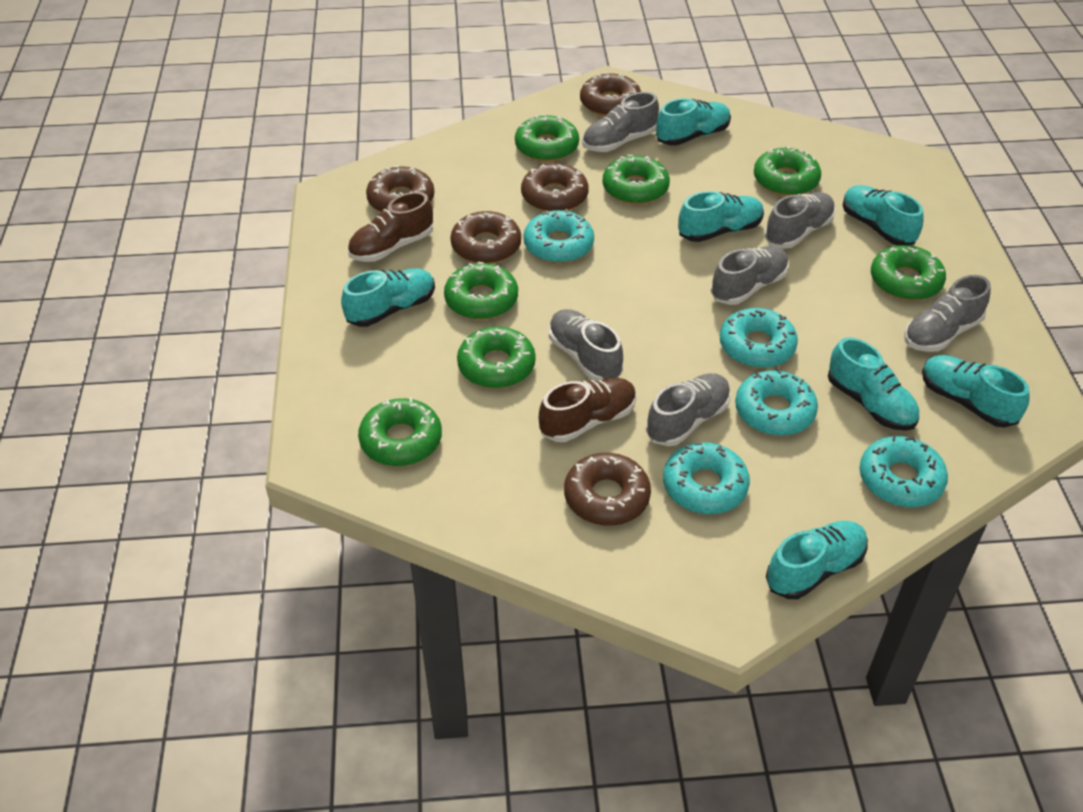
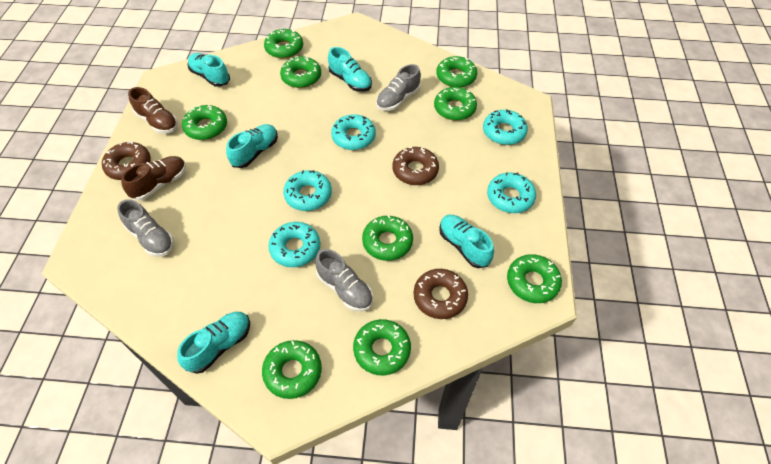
brown donut: 5 -> 3
green donut: 7 -> 9
grey shoe: 6 -> 3
turquoise shoe: 7 -> 5

